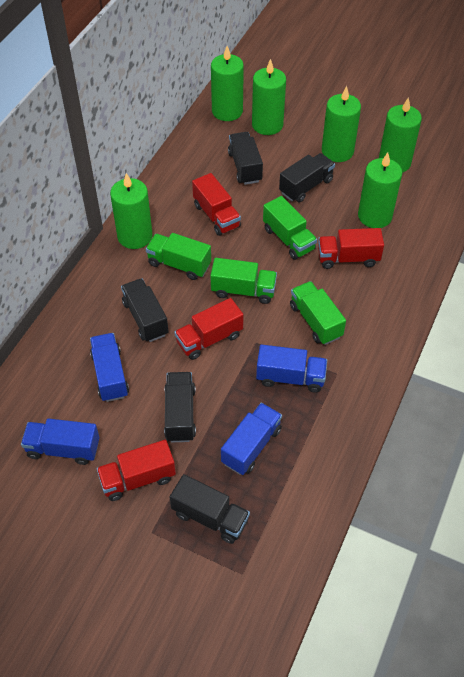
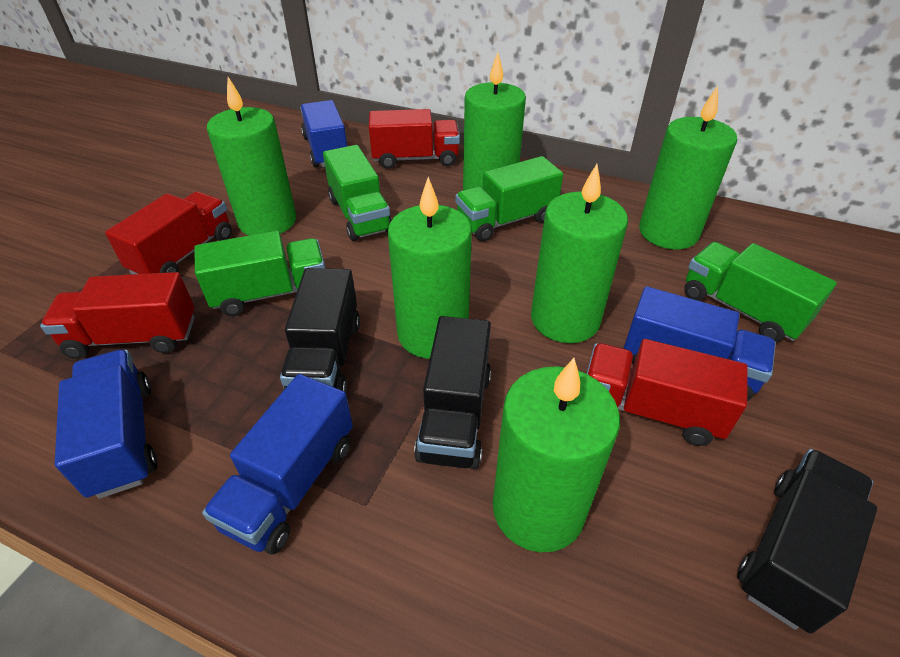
black truck: 5 -> 3

